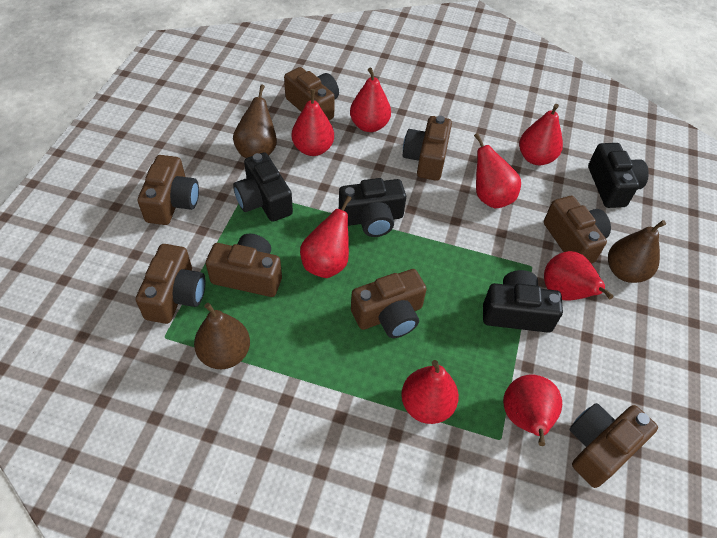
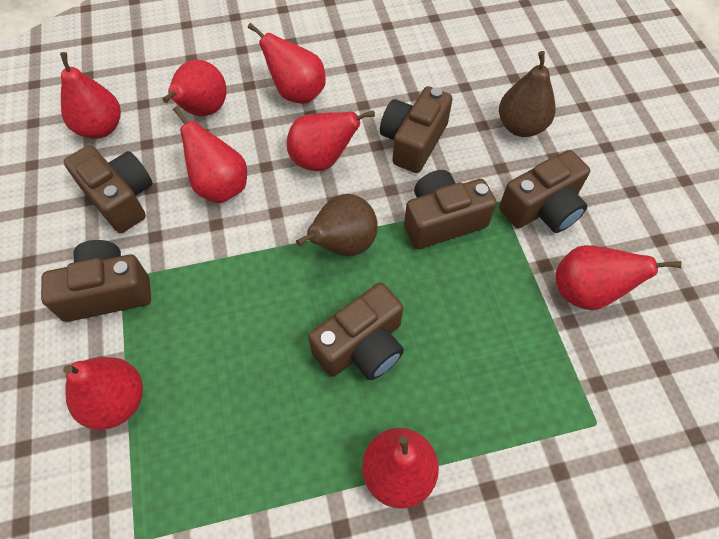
black camera: 4 -> 0
brown camera: 8 -> 6
brown pear: 3 -> 2

